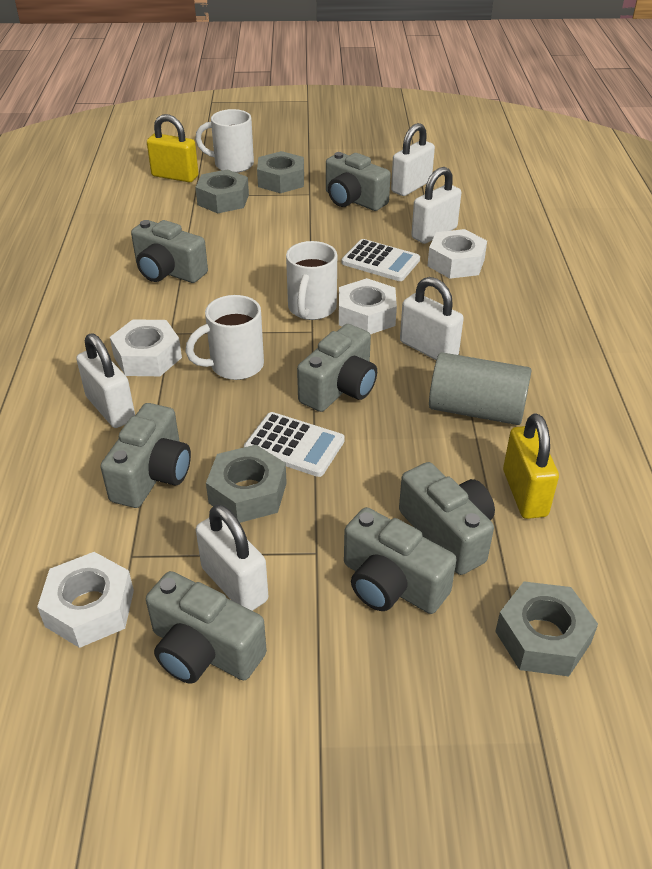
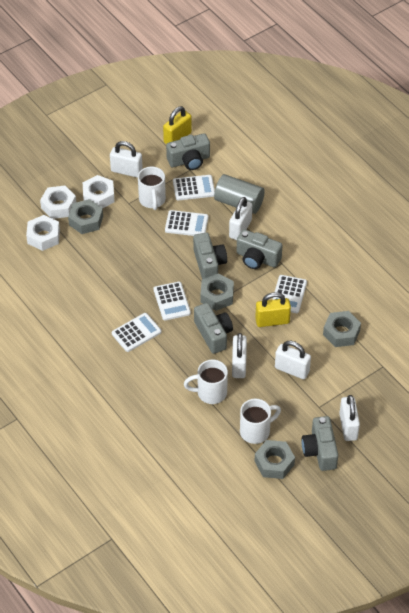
grey camera: 7 -> 5
white calculator: 2 -> 5
white nut: 4 -> 3

